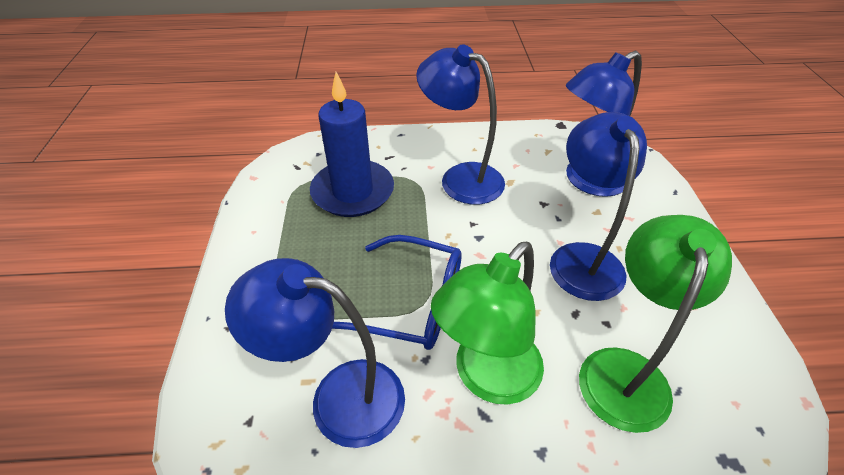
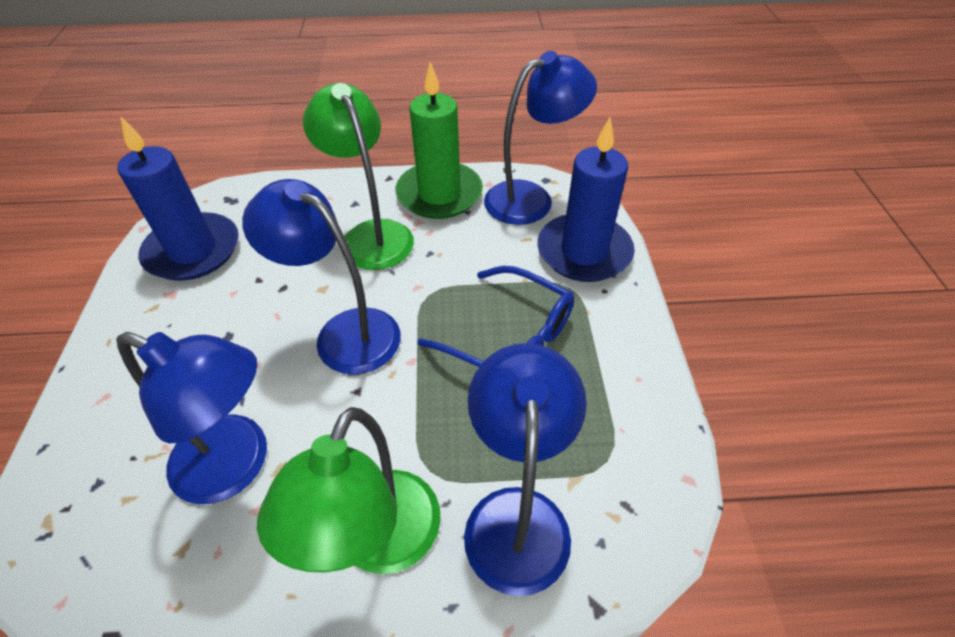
blue candle: 1 -> 2
green candle: 0 -> 1

